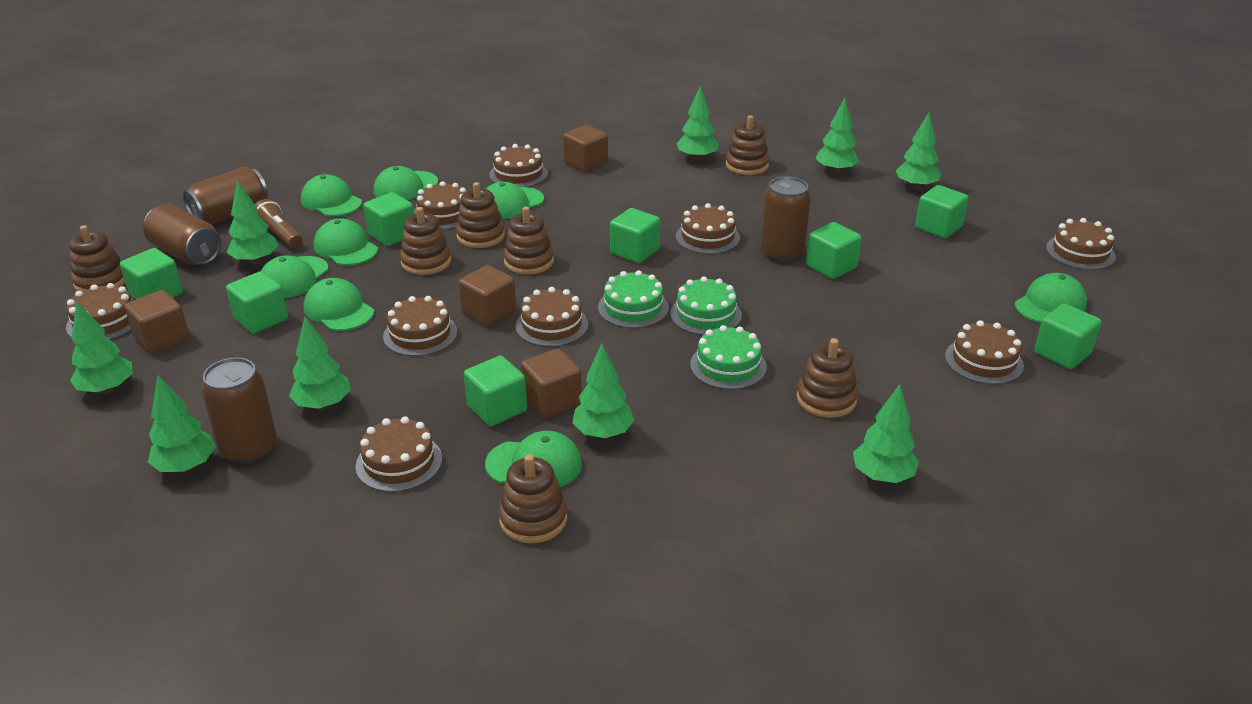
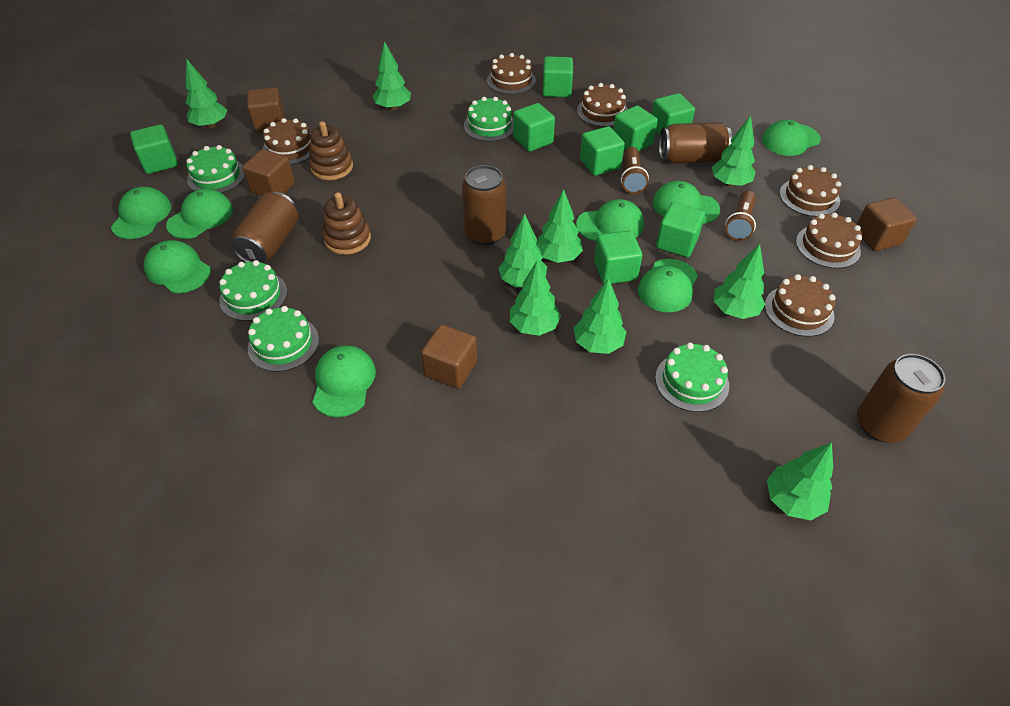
brown cake: 9 -> 6
brown flashlight: 1 -> 2
brown stacking toy: 7 -> 2
green cake: 3 -> 5

